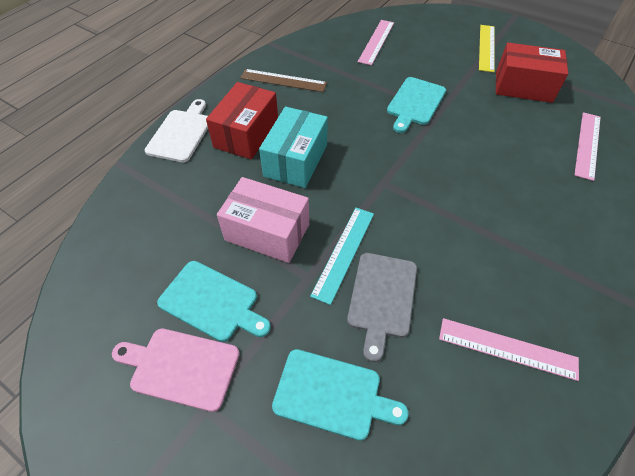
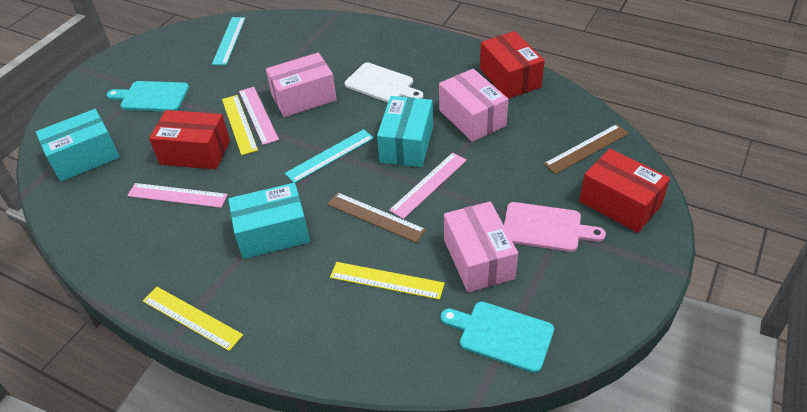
brown ruler: 1 -> 2
grey cutting board: 1 -> 0
pink box: 1 -> 3
red box: 2 -> 3
turquoise box: 1 -> 3
turquoise cutting board: 3 -> 2
turquoise ruler: 1 -> 2
yellow ruler: 1 -> 3

